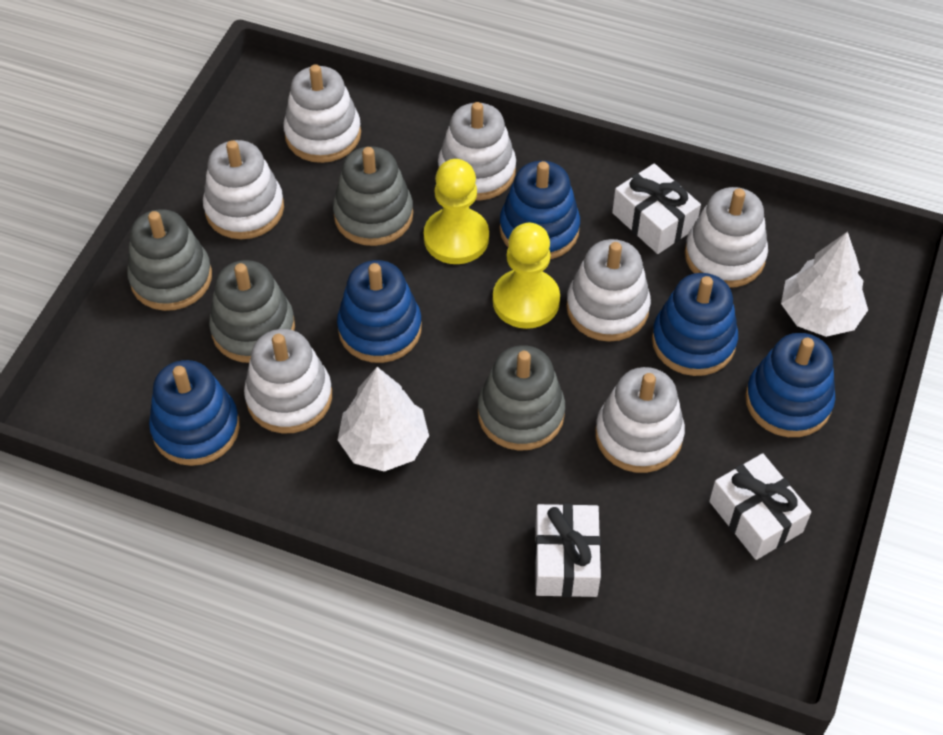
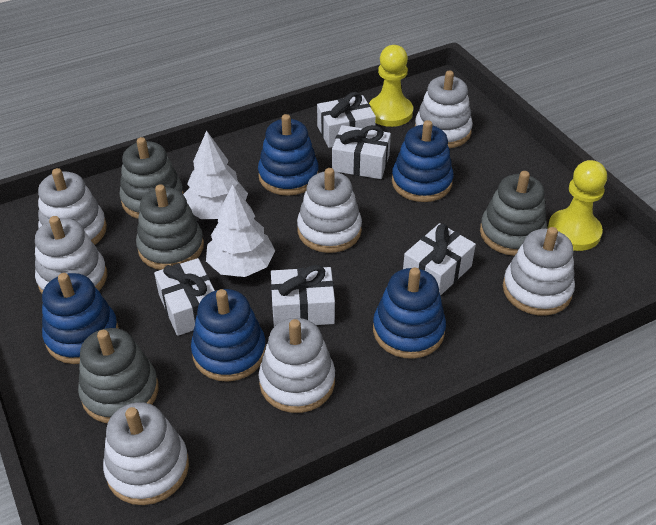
white gift: 3 -> 5

